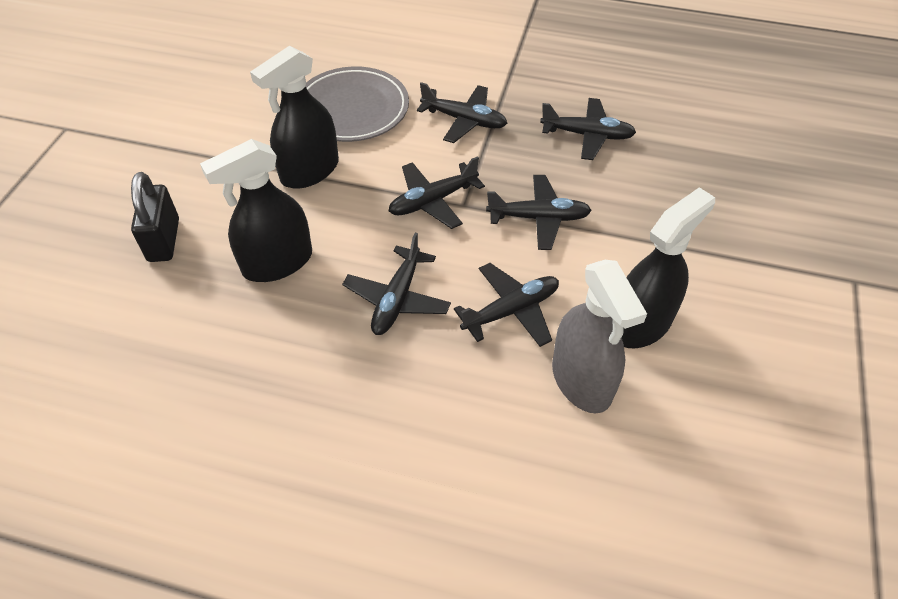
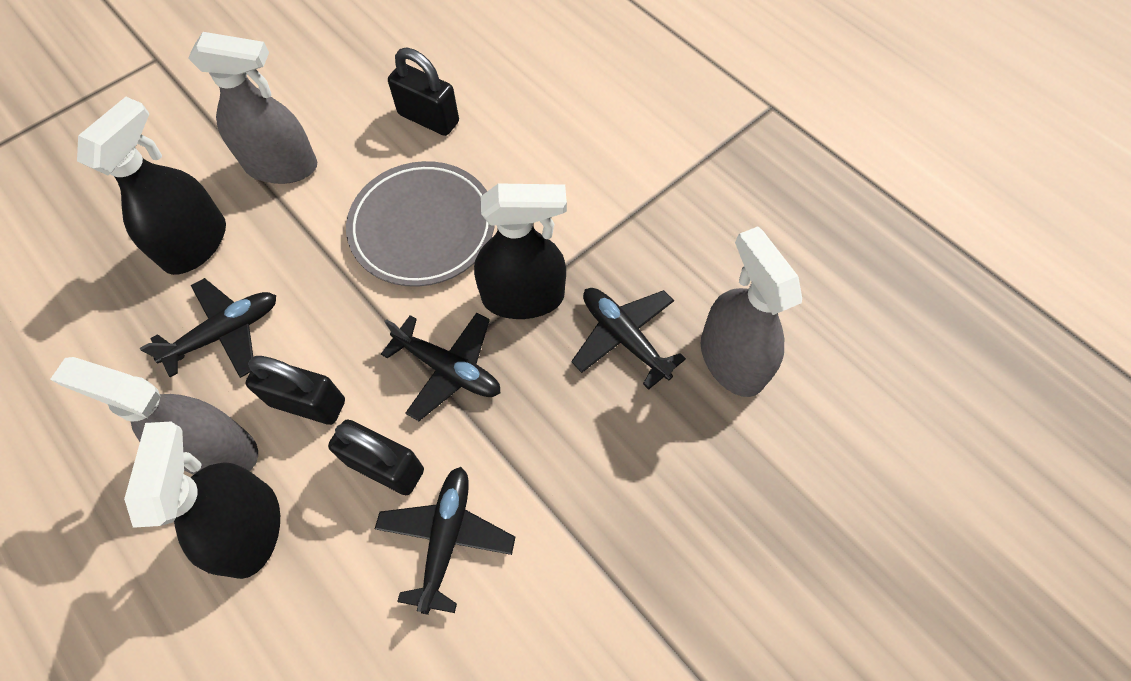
black padlock: 1 -> 3
black plane: 6 -> 4
grey spray bottle: 1 -> 3

